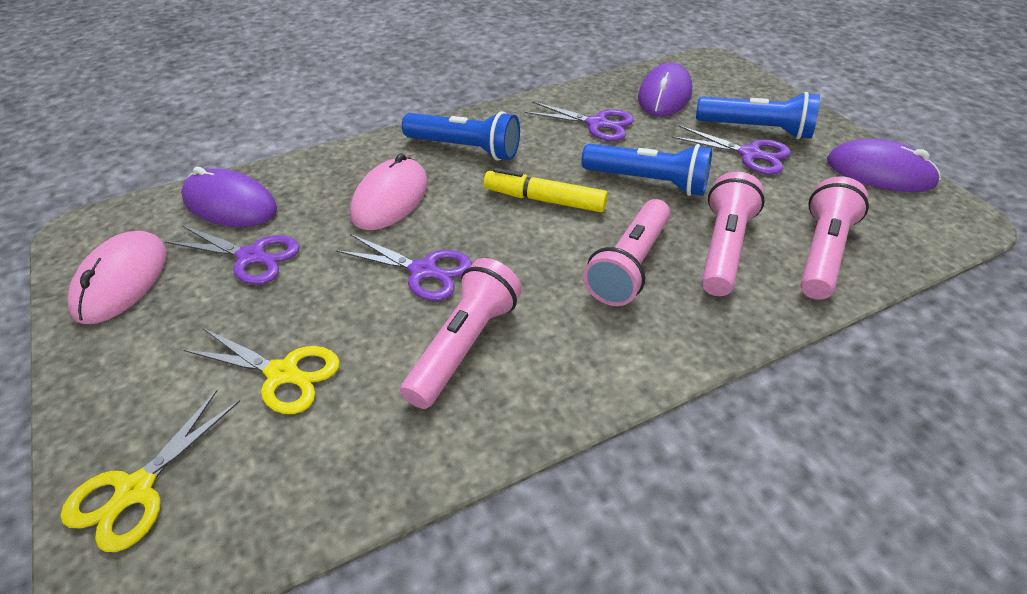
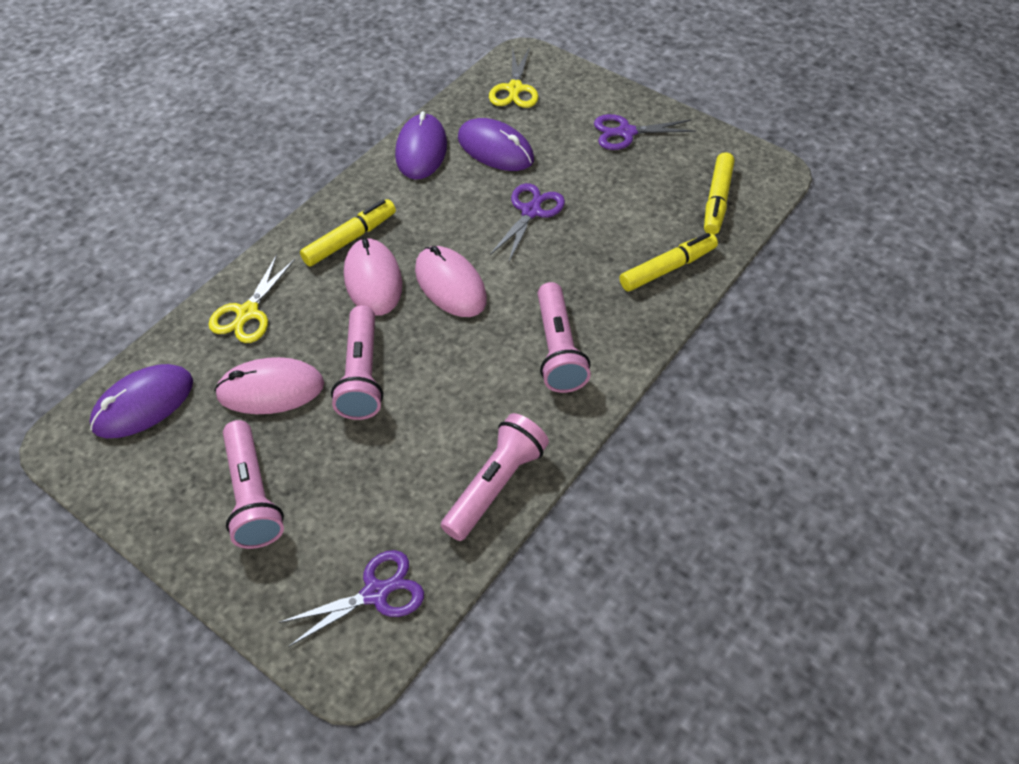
blue flashlight: 3 -> 0
pink mouse: 2 -> 3
purple scissors: 4 -> 3
yellow marker: 1 -> 3

